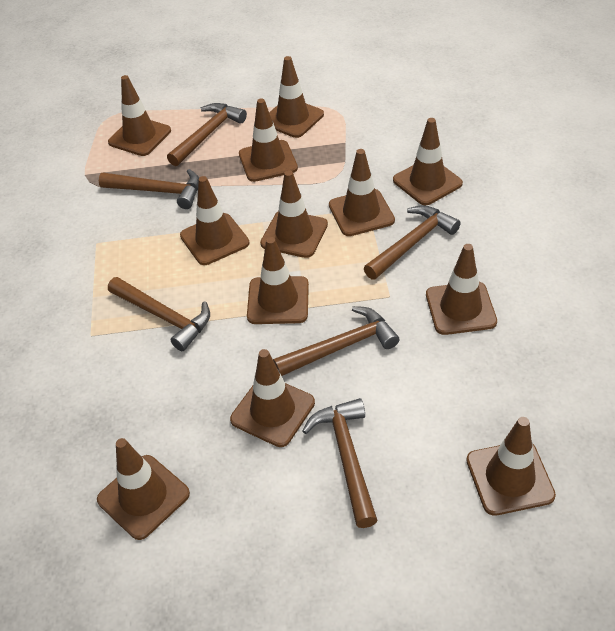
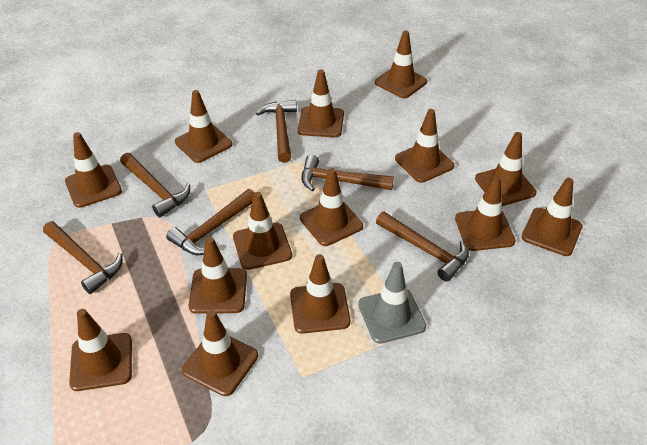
brown traffic cone: 12 -> 14
grey traffic cone: 0 -> 1

